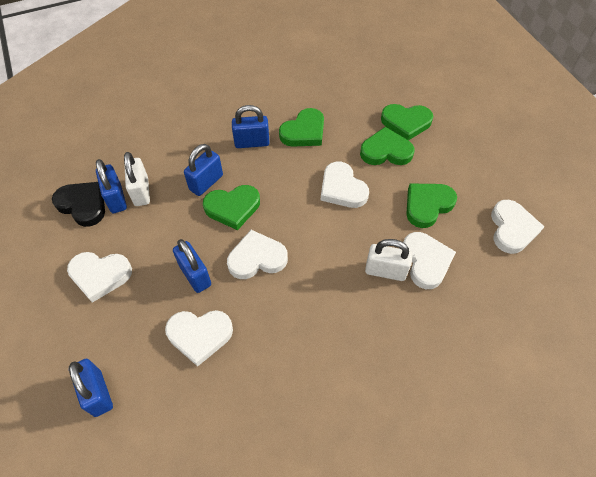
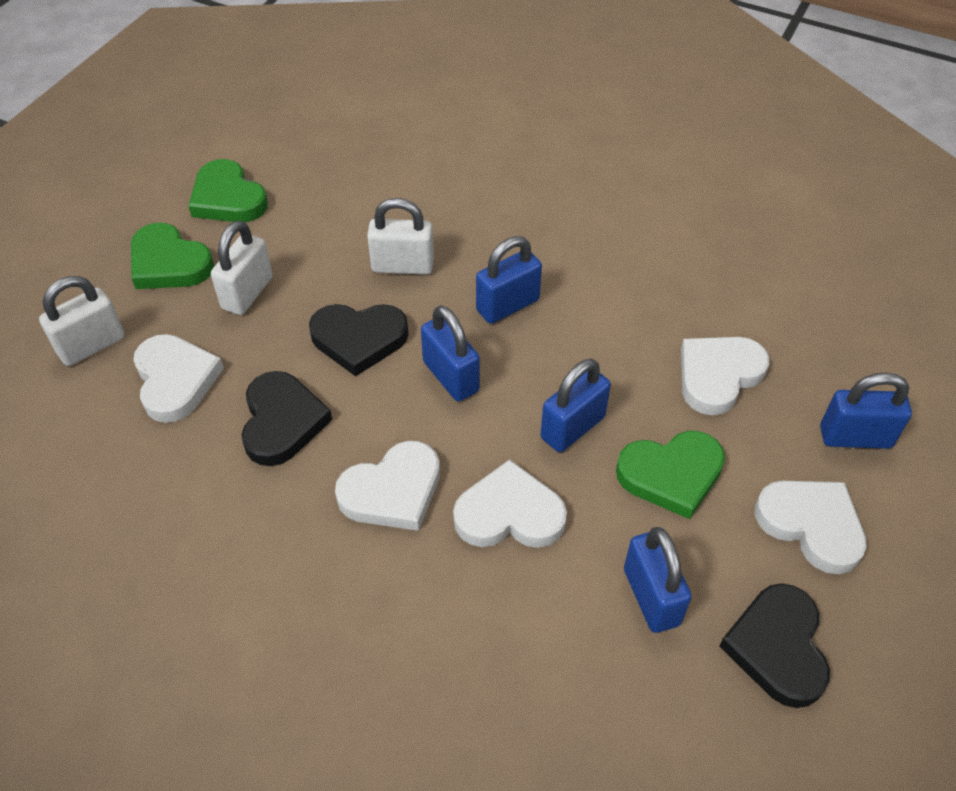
black heart: 1 -> 3
green heart: 5 -> 3
white heart: 6 -> 5
white padlock: 2 -> 3

